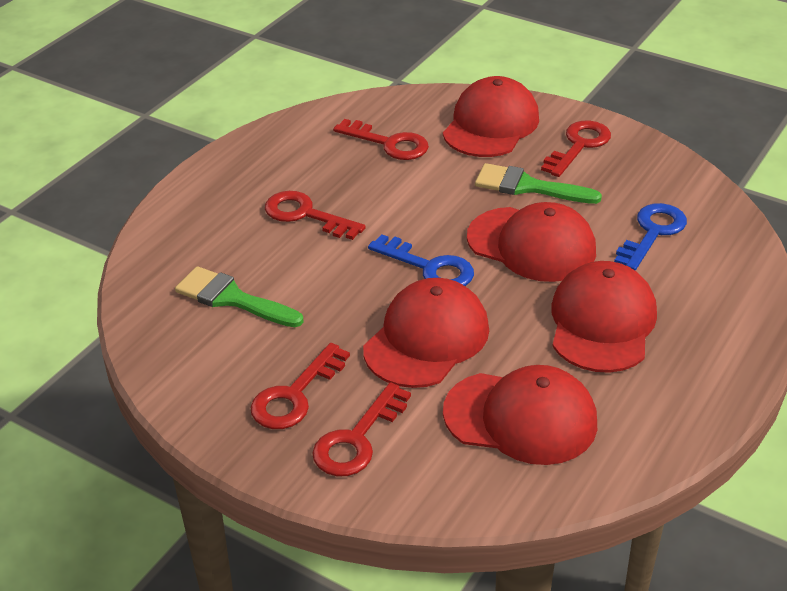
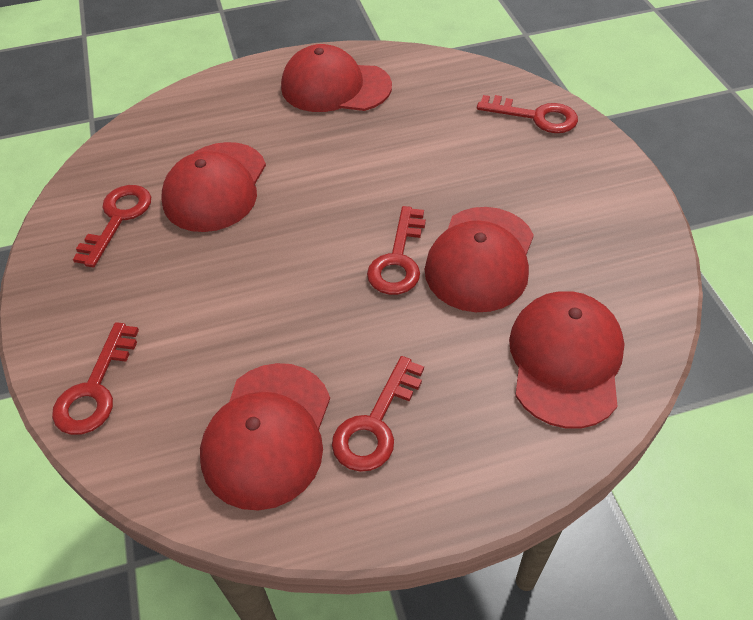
blue key: 2 -> 0
green brush: 2 -> 0

